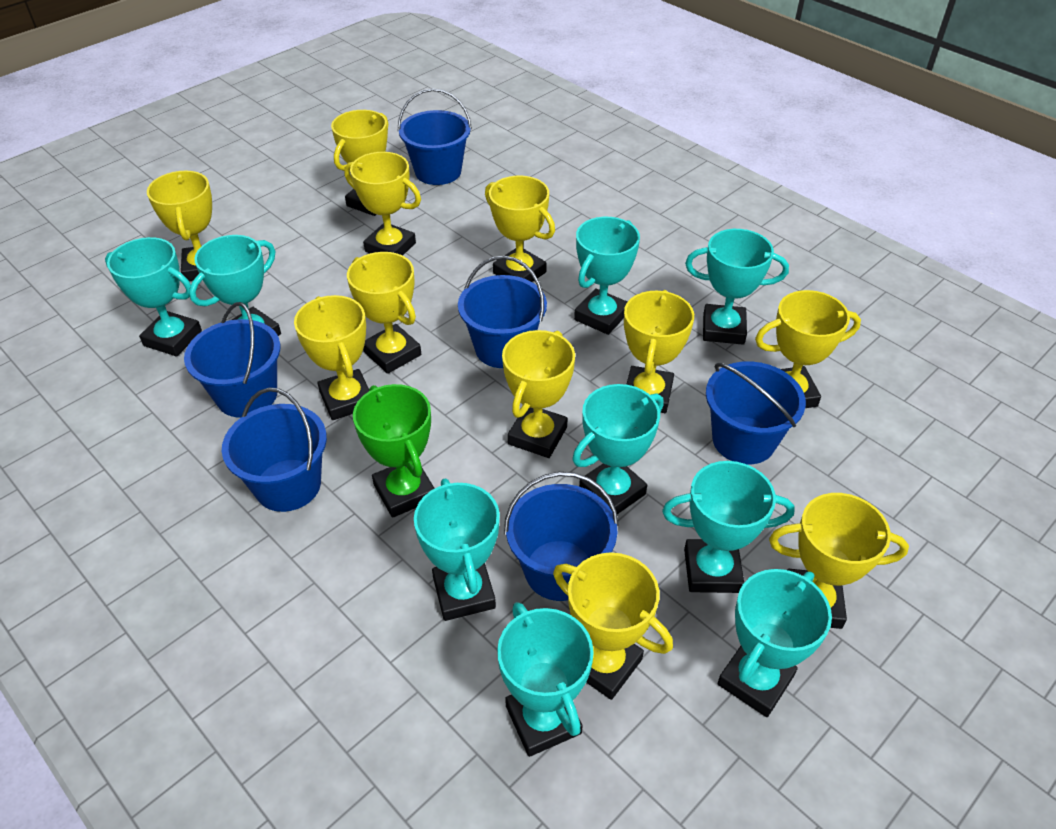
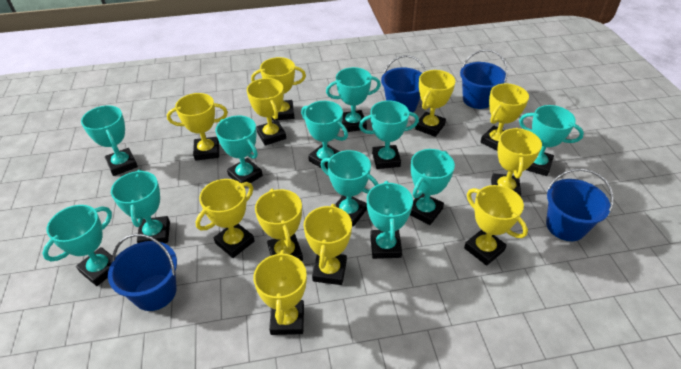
blue bucket: 6 -> 4
green trophy: 1 -> 0
turquoise trophy: 9 -> 11

